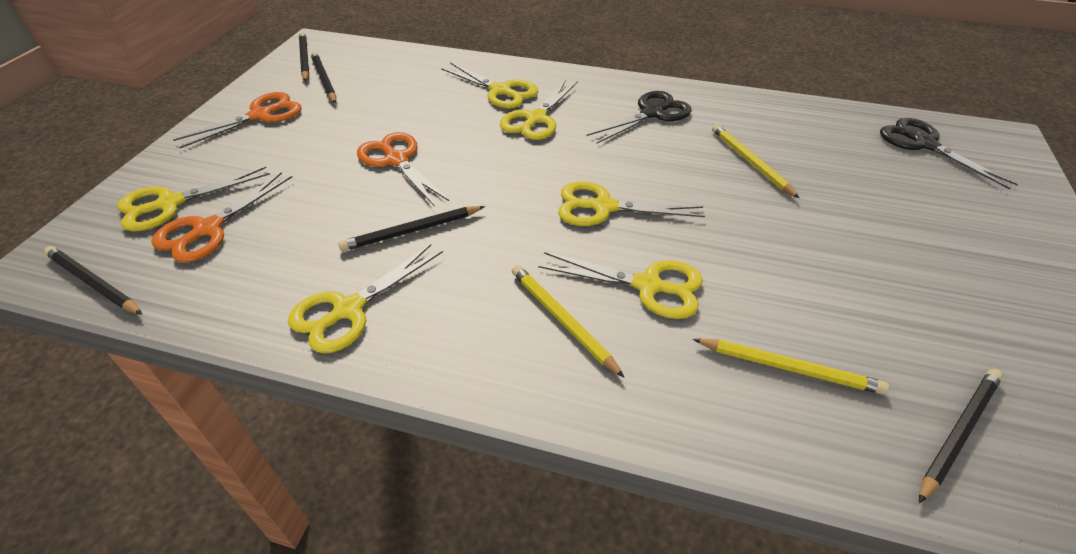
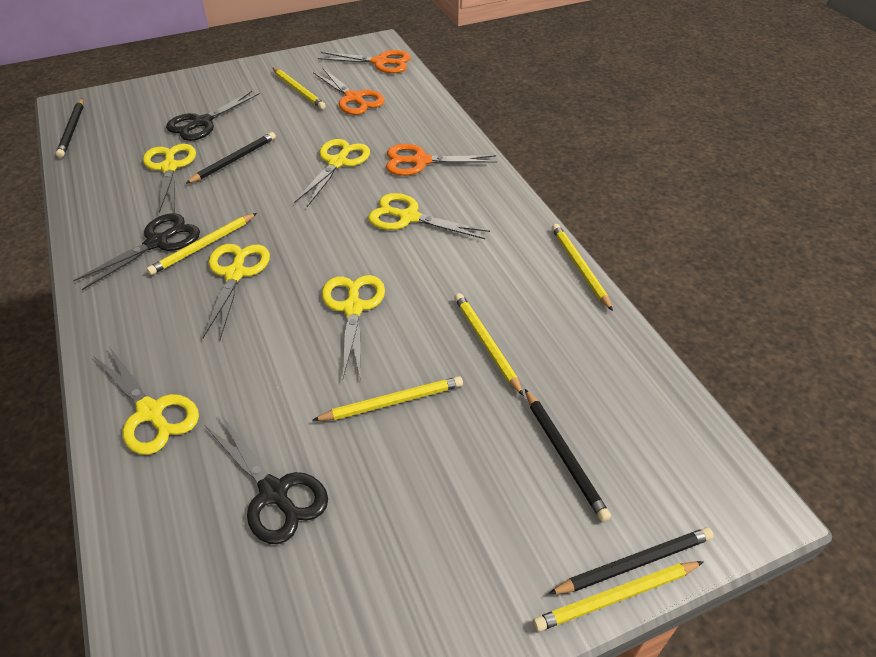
black pencil: 5 -> 4
black scissors: 2 -> 3
yellow pencil: 3 -> 6

